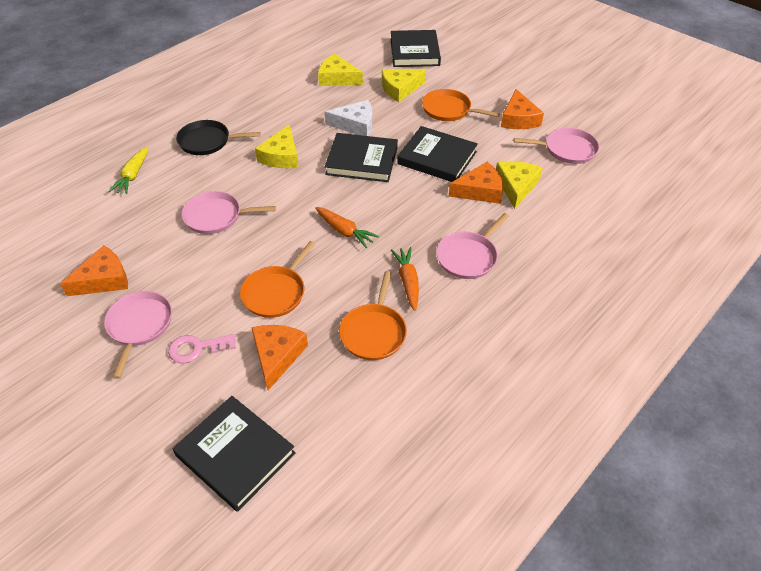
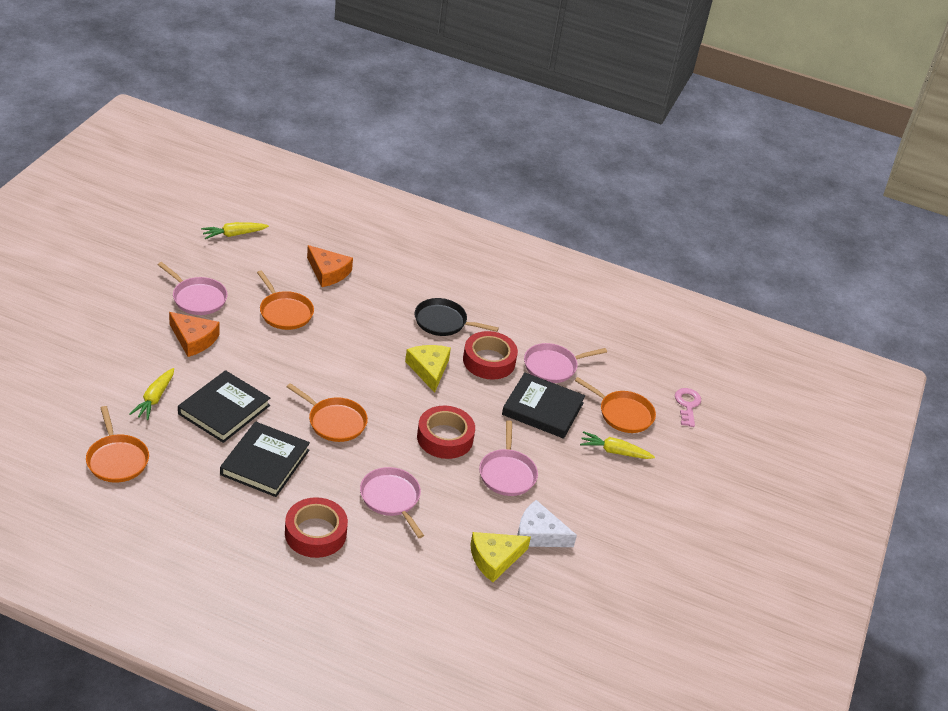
black book: 4 -> 3
orange carrot: 2 -> 0
orange cheese: 4 -> 2
orange pan: 3 -> 4
red tape: 0 -> 3
yellow carrot: 1 -> 3
yellow cheese: 4 -> 2

